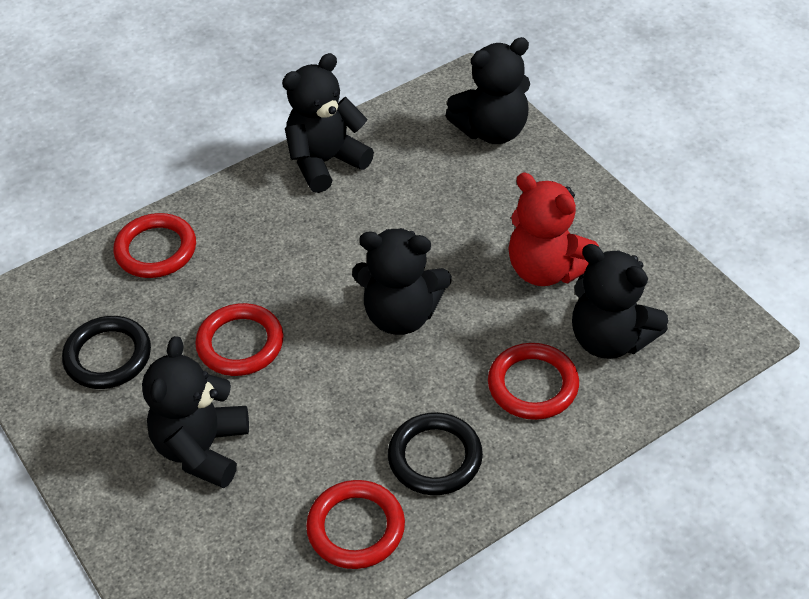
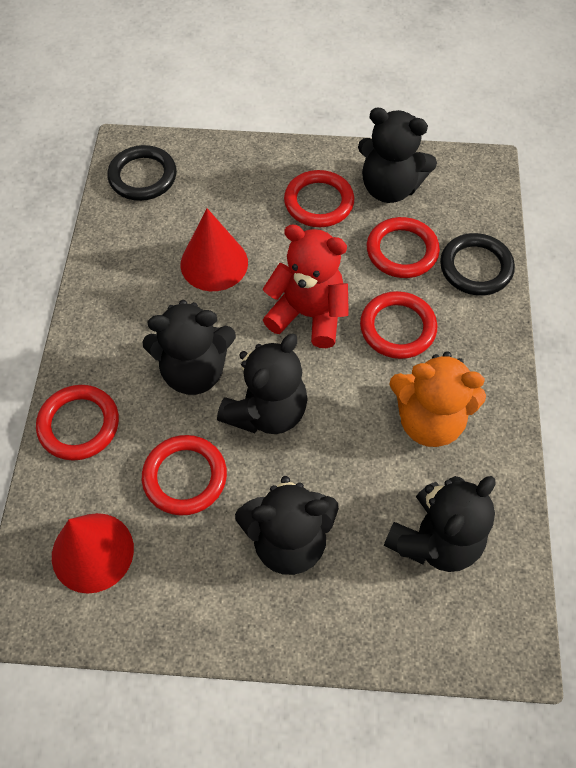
orange teddy bear: 0 -> 1
red cone: 0 -> 2
red ring: 4 -> 5

